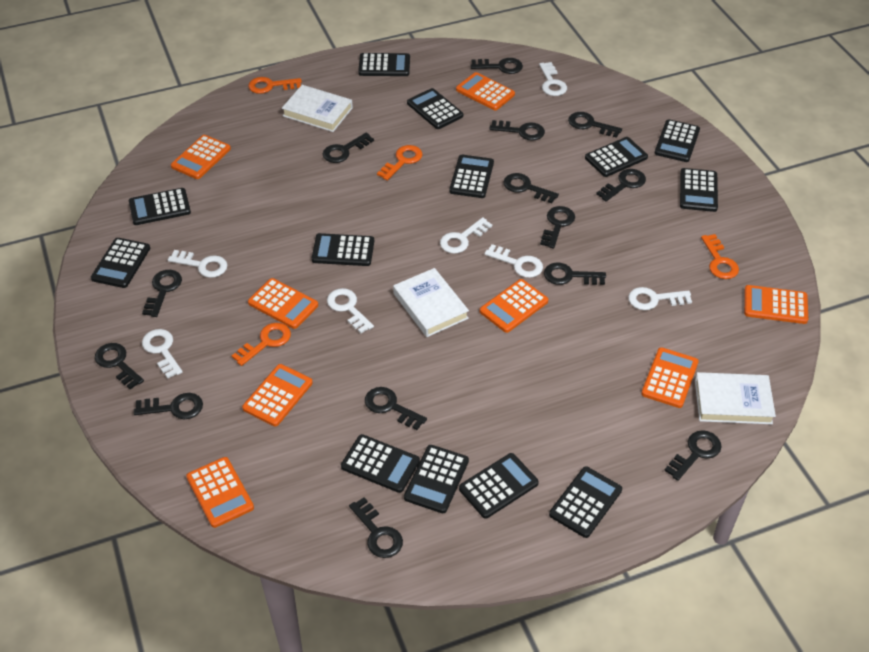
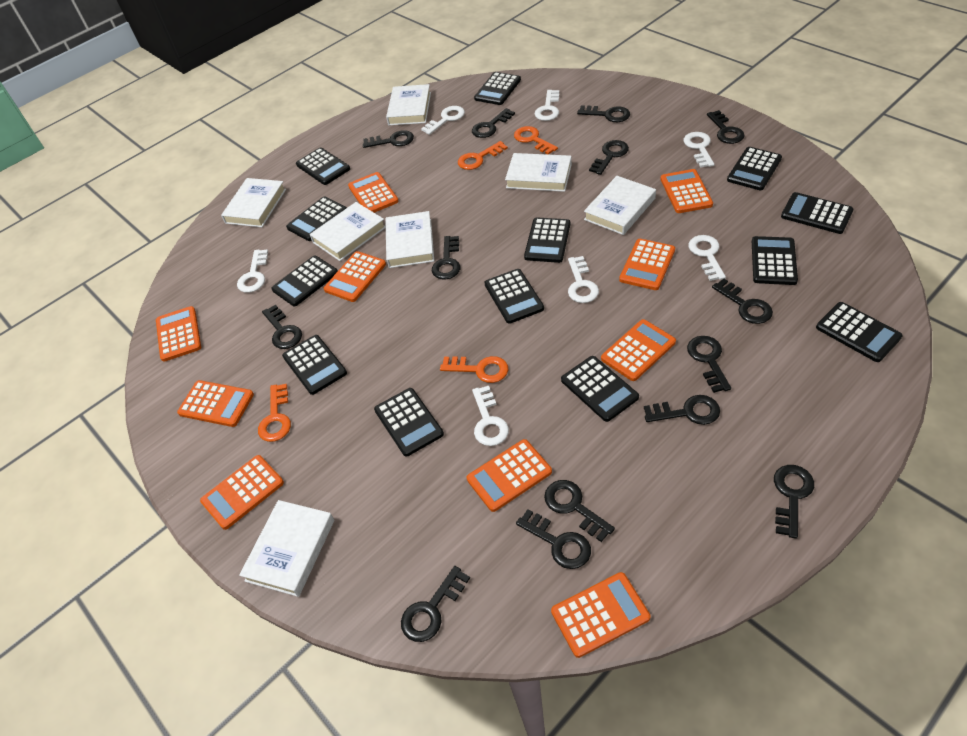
orange calculator: 8 -> 10
white book: 3 -> 7

